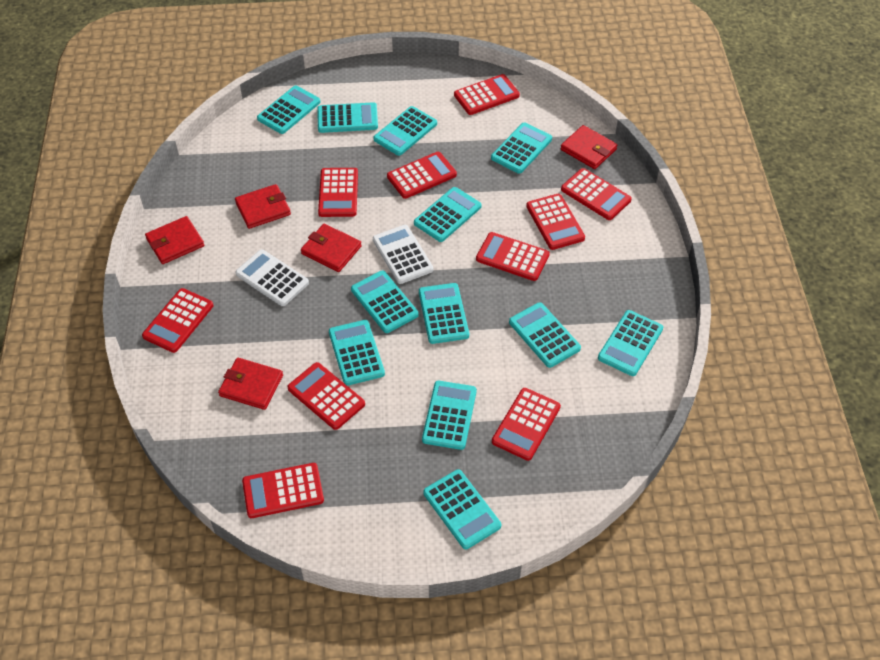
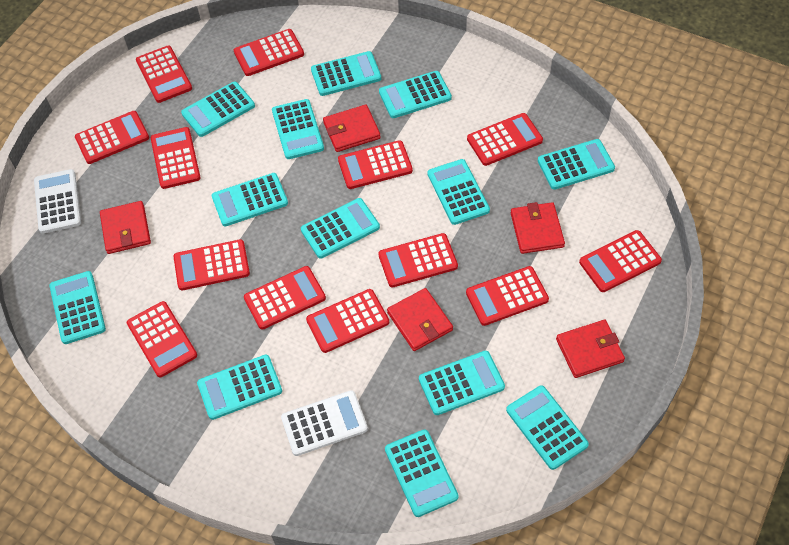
red calculator: 10 -> 13
turquoise calculator: 12 -> 13

